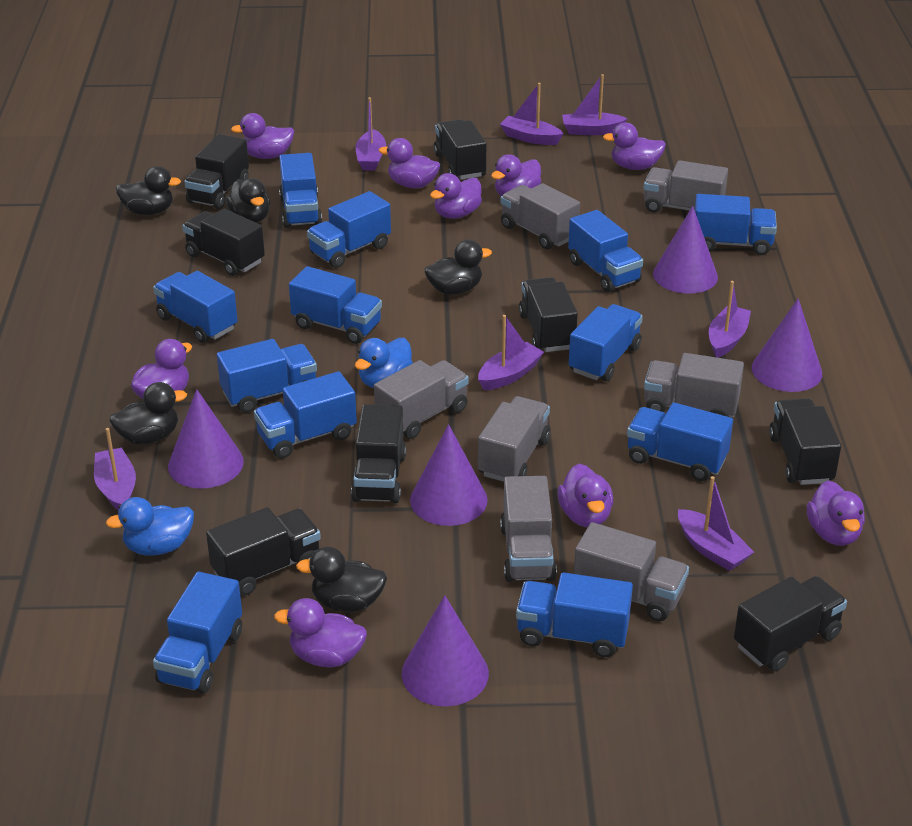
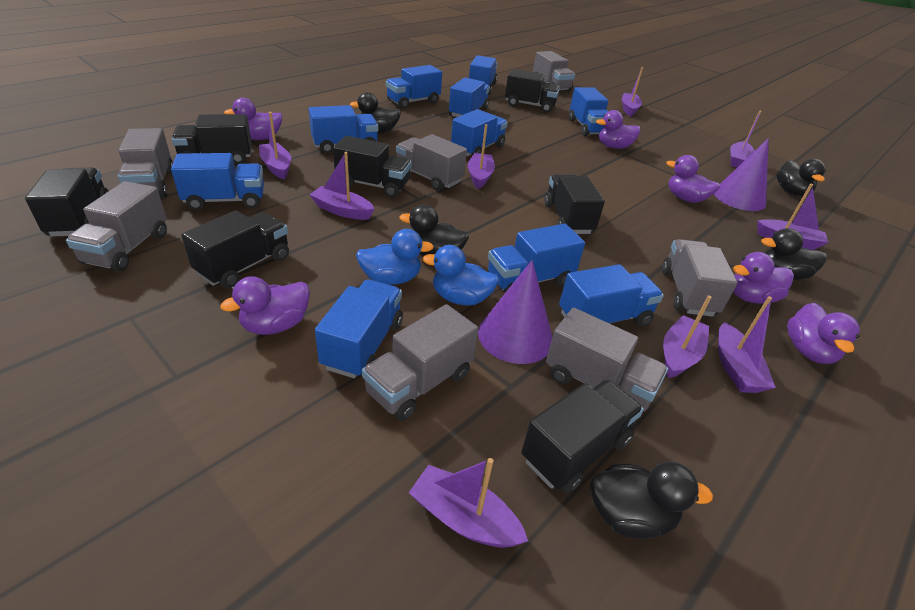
black truck: 8 -> 7
blue truck: 12 -> 10
purple boat: 7 -> 9
purple cone: 5 -> 2
purple duck: 9 -> 6

